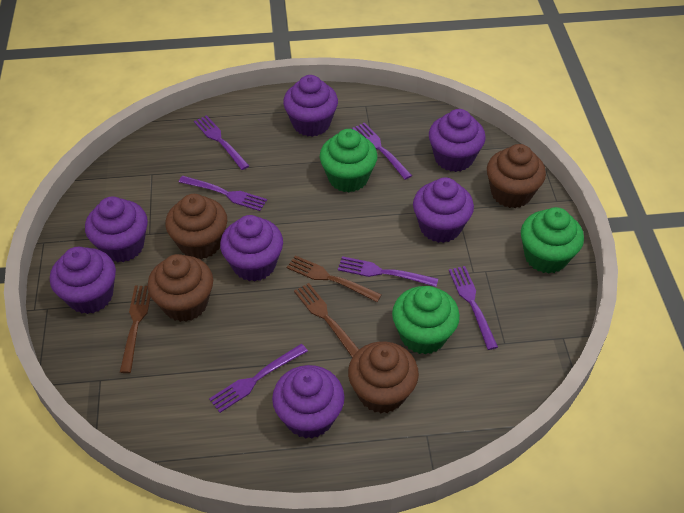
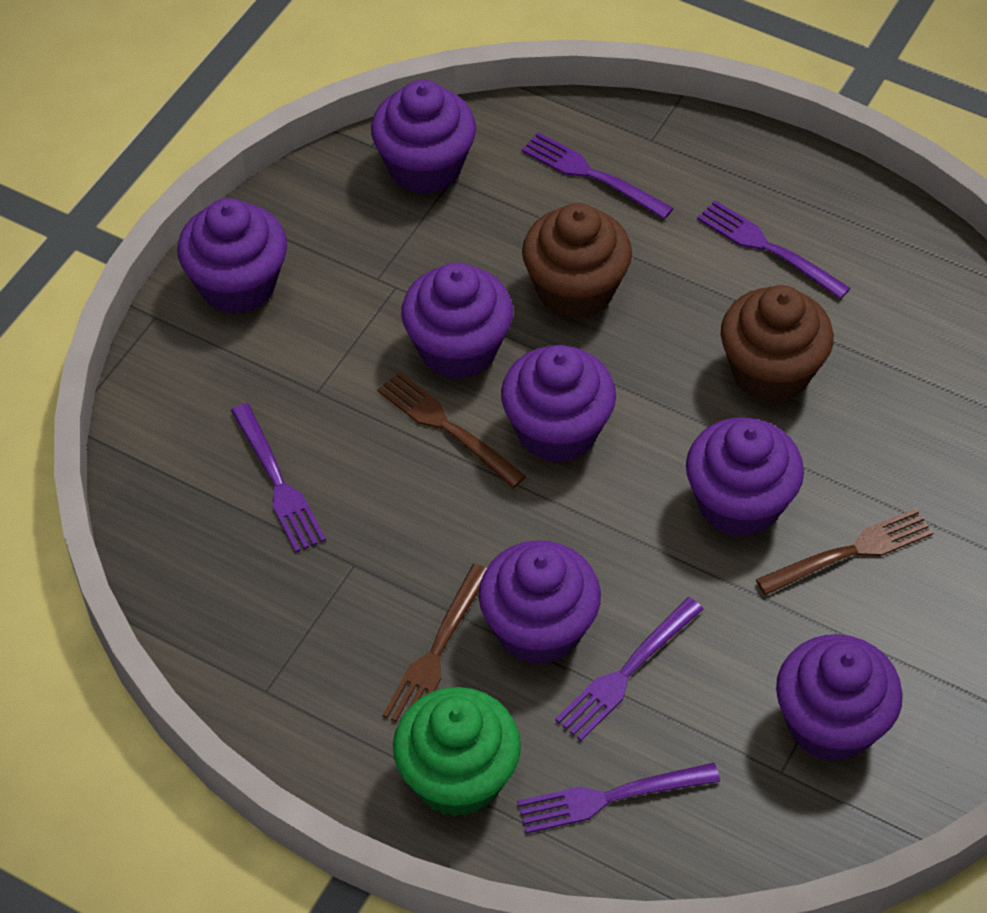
brown cupcake: 4 -> 2
green cupcake: 3 -> 1
purple fork: 6 -> 5

